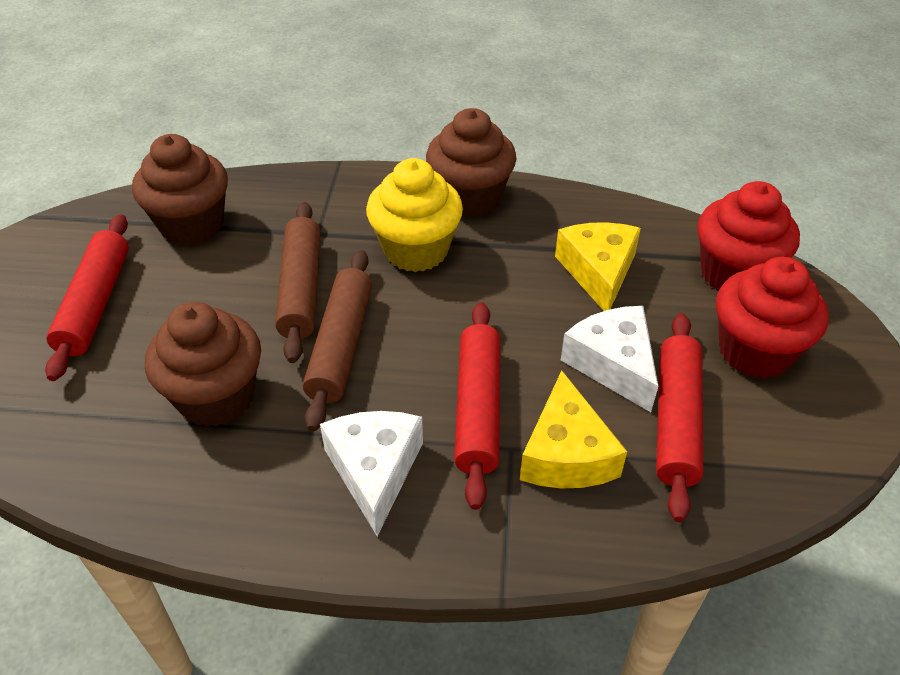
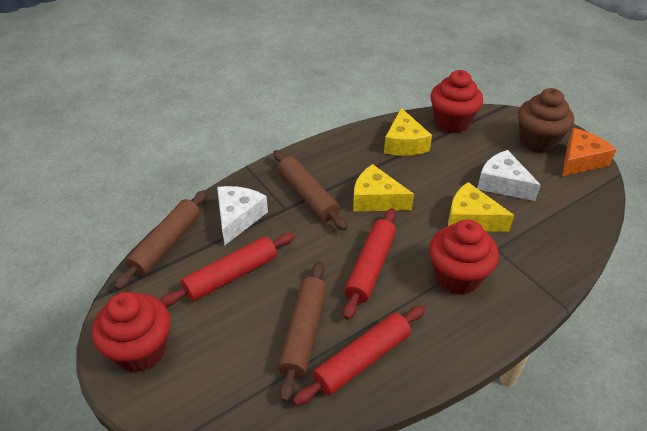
brown cupcake: 3 -> 1
brown rolling pin: 2 -> 3
orange cheese: 0 -> 1
red cupcake: 2 -> 3
yellow cheese: 2 -> 3
yellow cupcake: 1 -> 0

